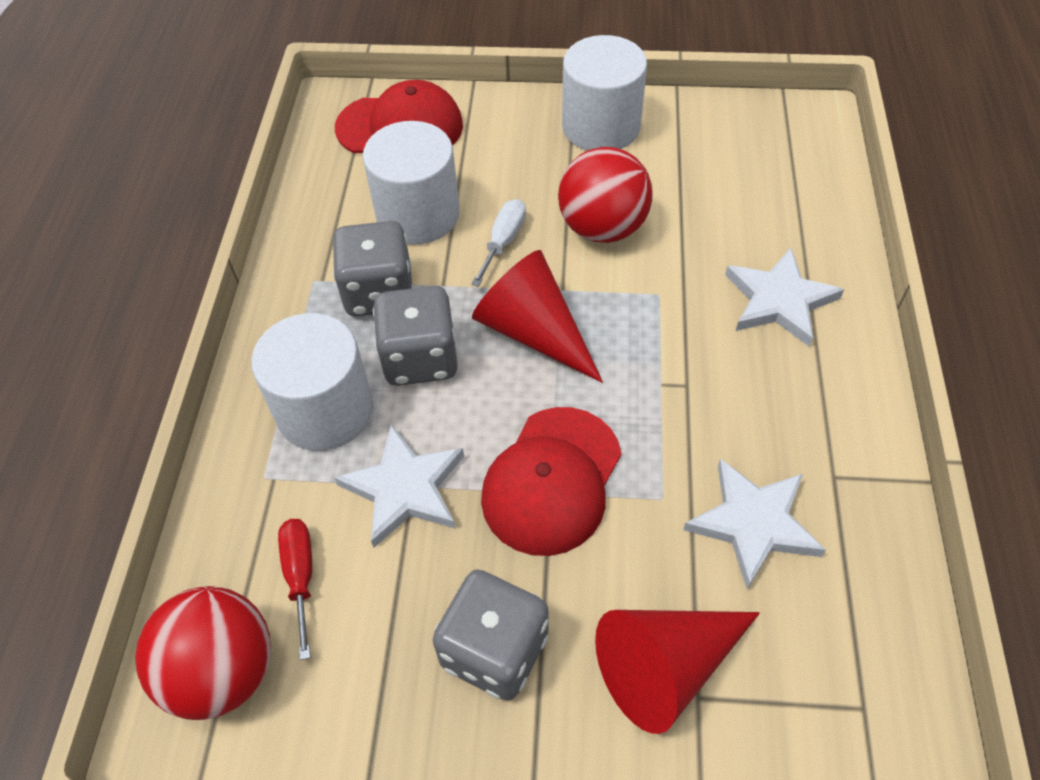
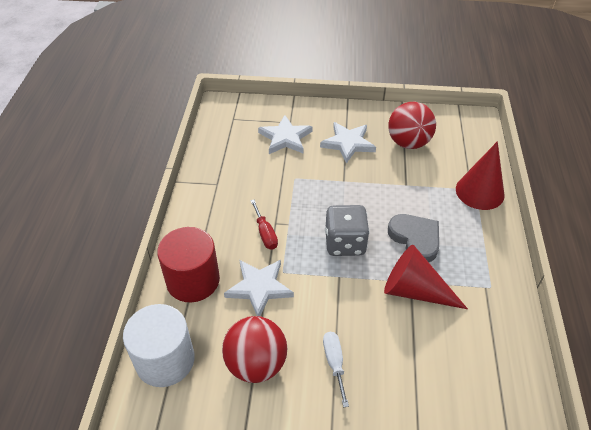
grey dice: 3 -> 1
grey heart: 0 -> 1
red cap: 2 -> 0
red cylinder: 0 -> 1
white cylinder: 3 -> 1

